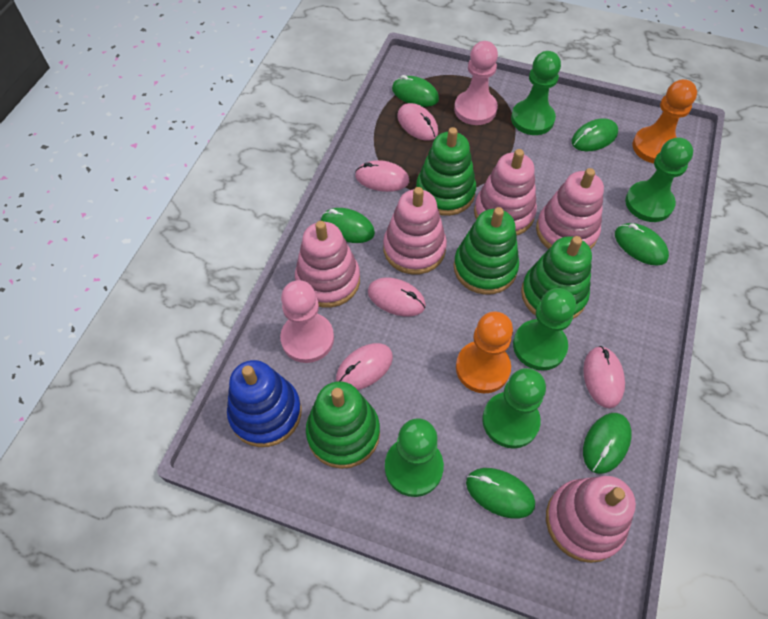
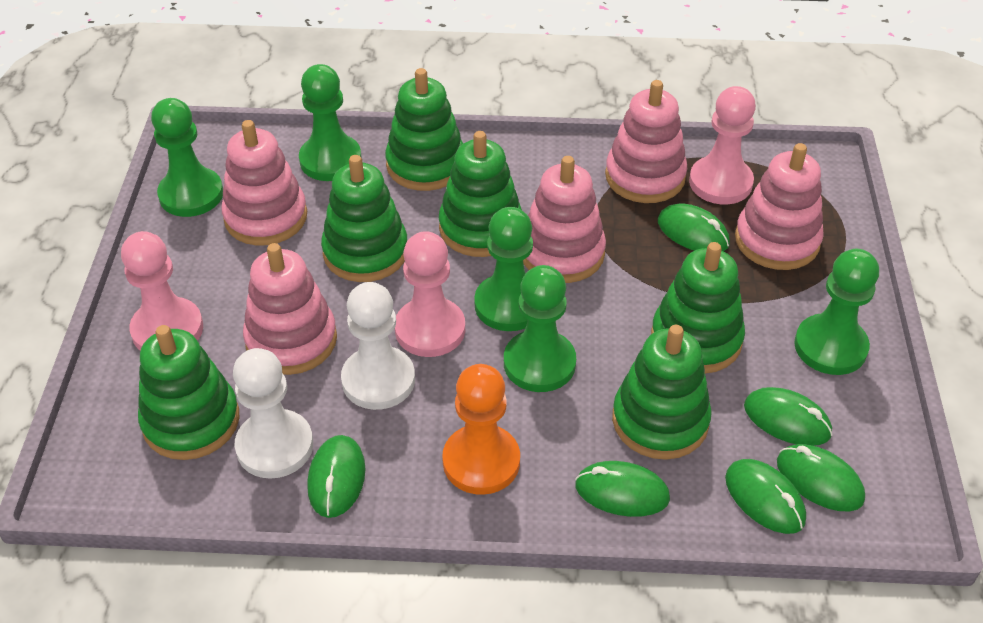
blue stacking toy: 1 -> 0
green stacking toy: 4 -> 6
orange pawn: 2 -> 1
pink mouse: 5 -> 0
pink pawn: 2 -> 3
white pawn: 0 -> 2

